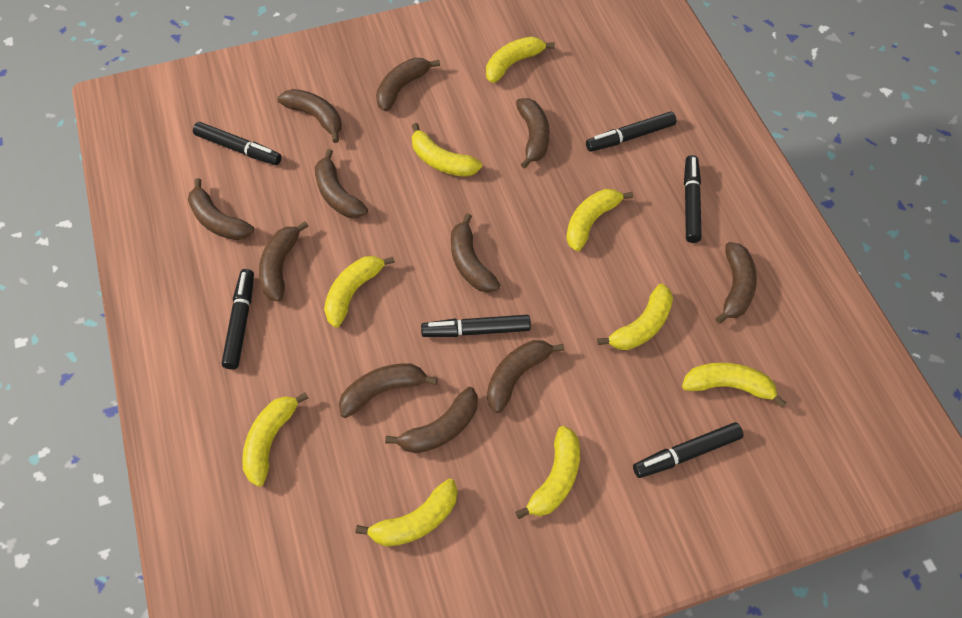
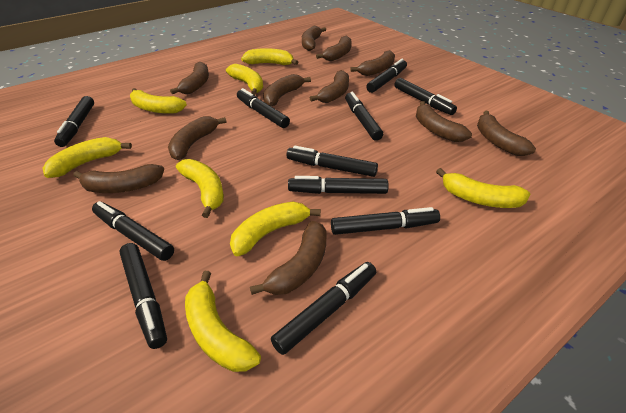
black marker: 6 -> 11
yellow banana: 9 -> 8

